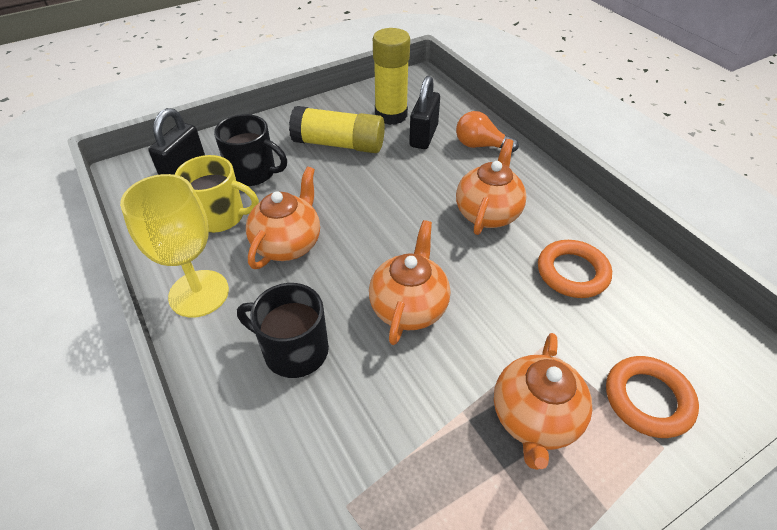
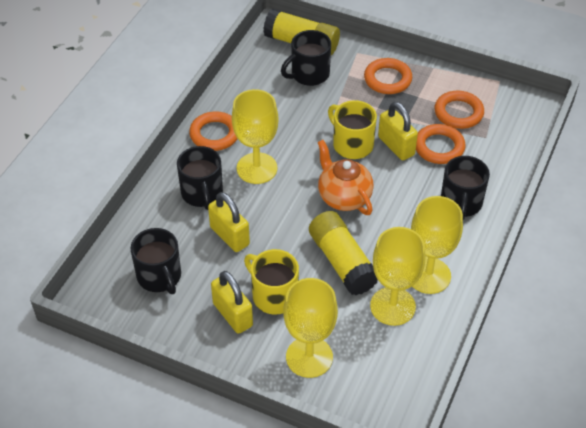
black mug: 2 -> 4
black padlock: 2 -> 0
orange light bulb: 1 -> 0
orange ring: 2 -> 4
orange teapot: 4 -> 1
yellow goblet: 1 -> 4
yellow mug: 1 -> 2
yellow padlock: 0 -> 3

